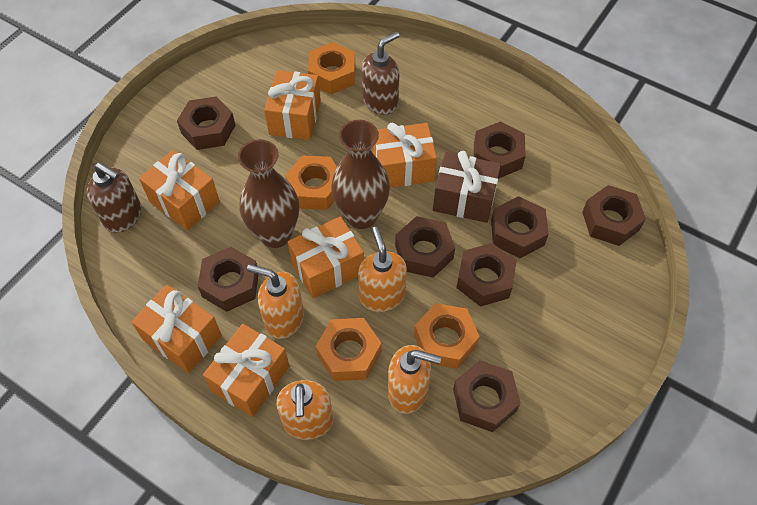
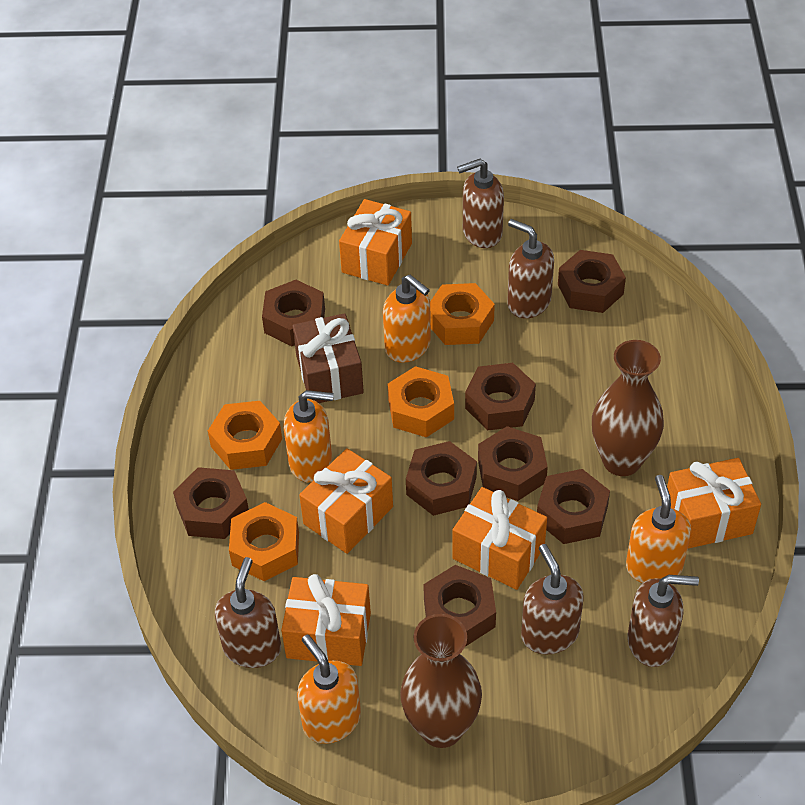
brown soap dispenser: 2 -> 5
orange gift: 6 -> 5

